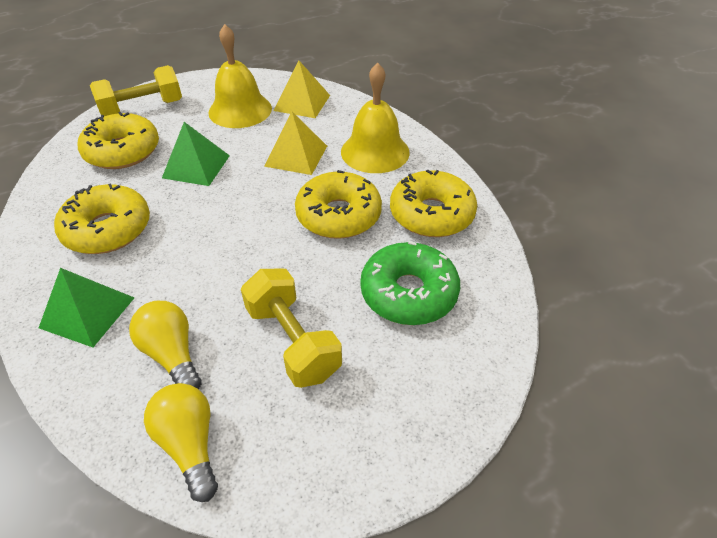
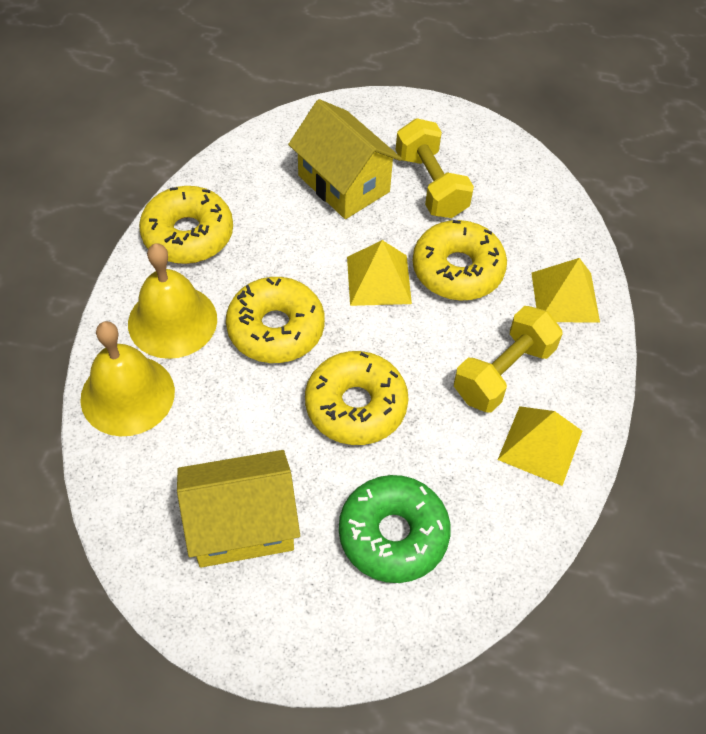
green pyramid: 2 -> 0
yellow house: 0 -> 2
yellow light bulb: 2 -> 0
yellow pyramid: 2 -> 3

